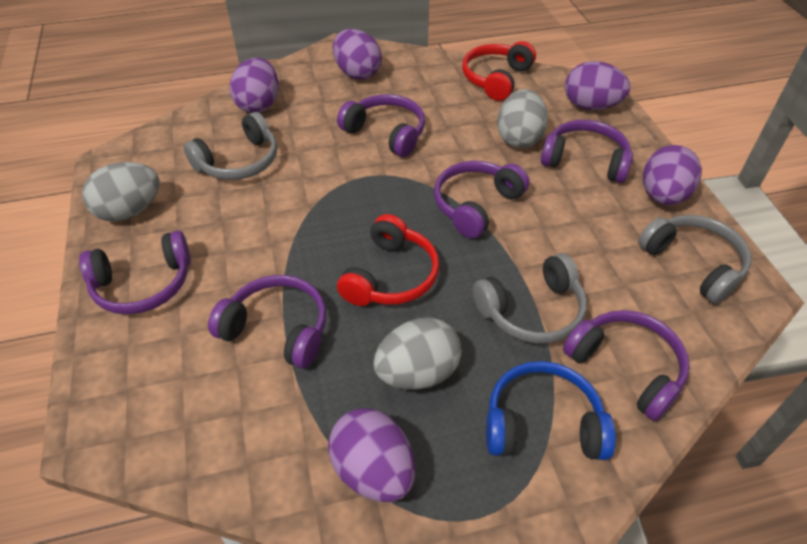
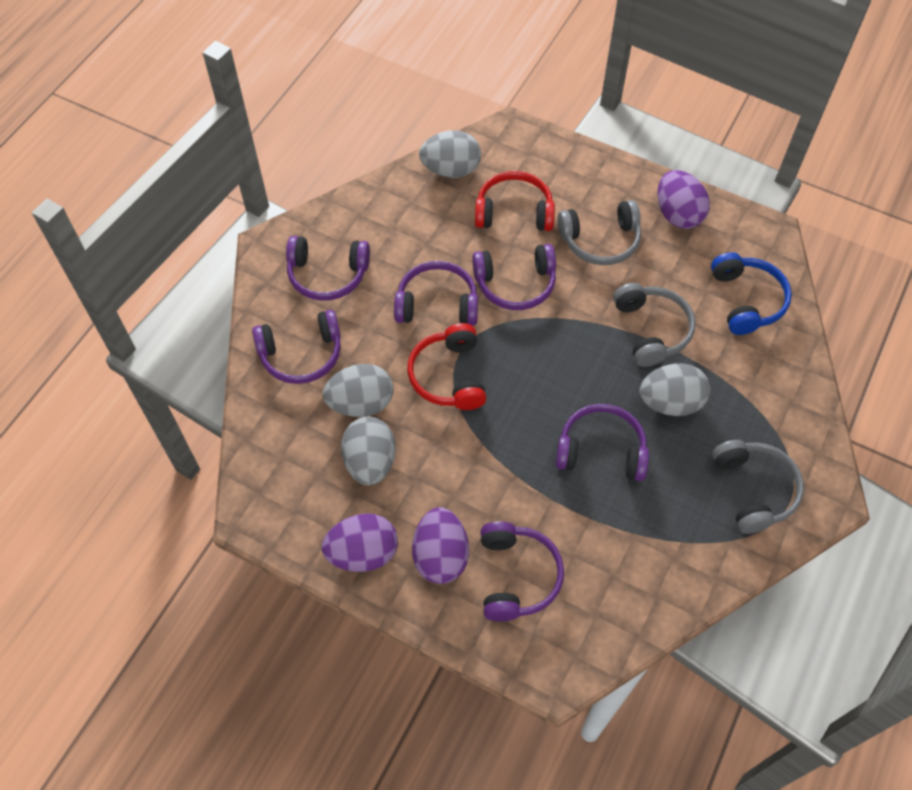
grey egg: 3 -> 4
purple egg: 5 -> 3

